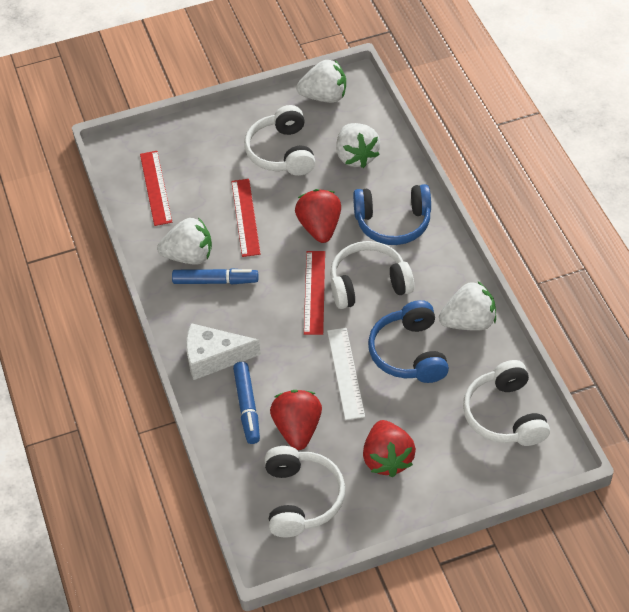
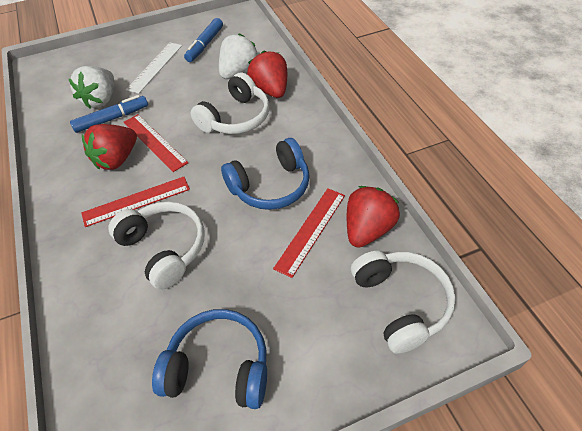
white cheese: 1 -> 0
white headphones: 4 -> 3
white strawberry: 4 -> 2

